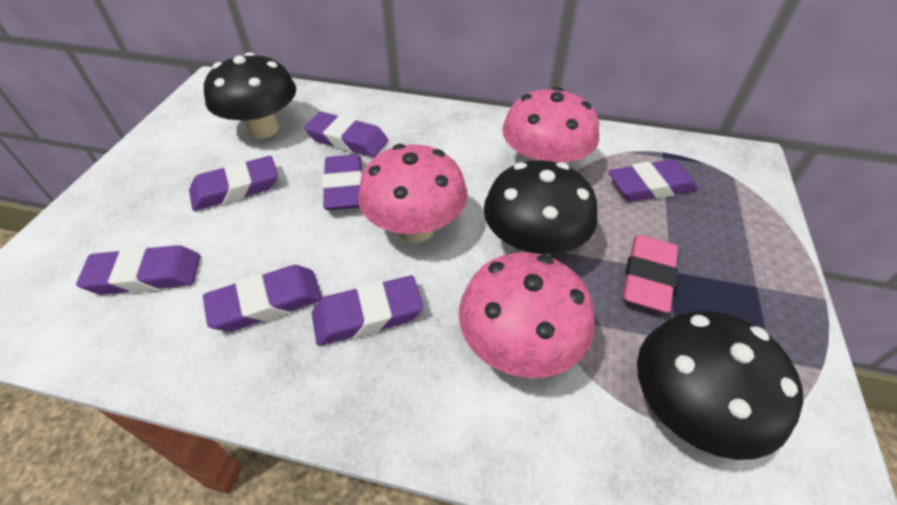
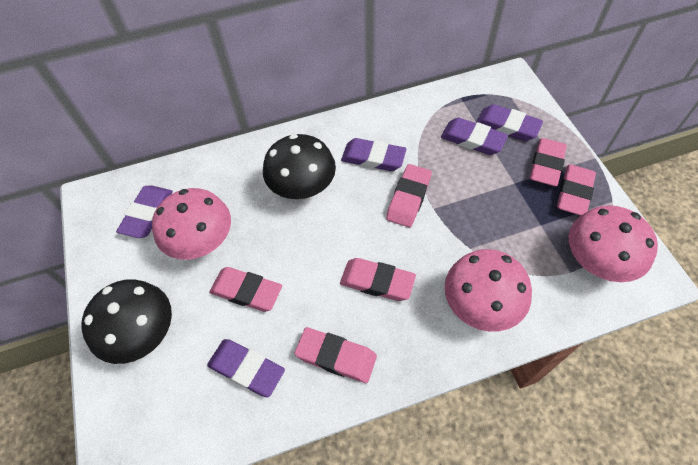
black mushroom: 3 -> 2
pink eraser: 1 -> 6
purple eraser: 7 -> 5

